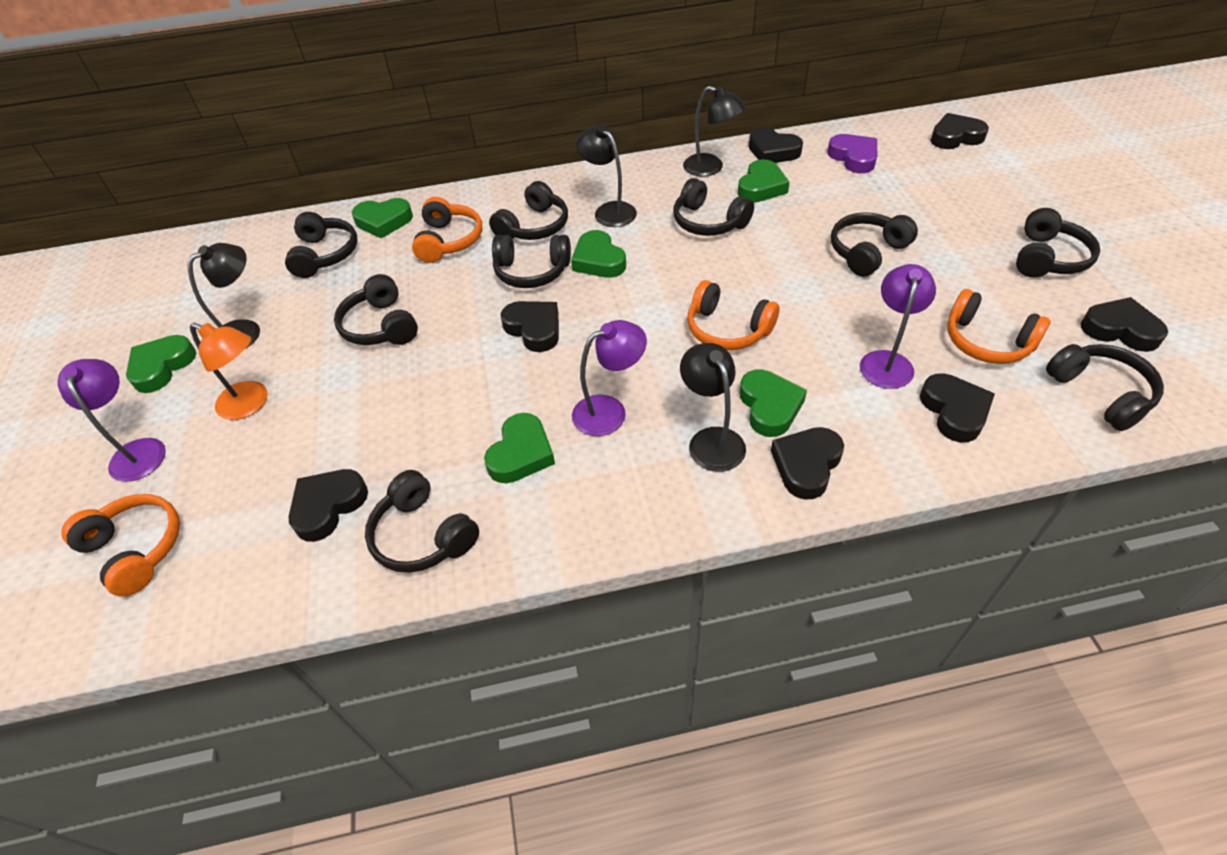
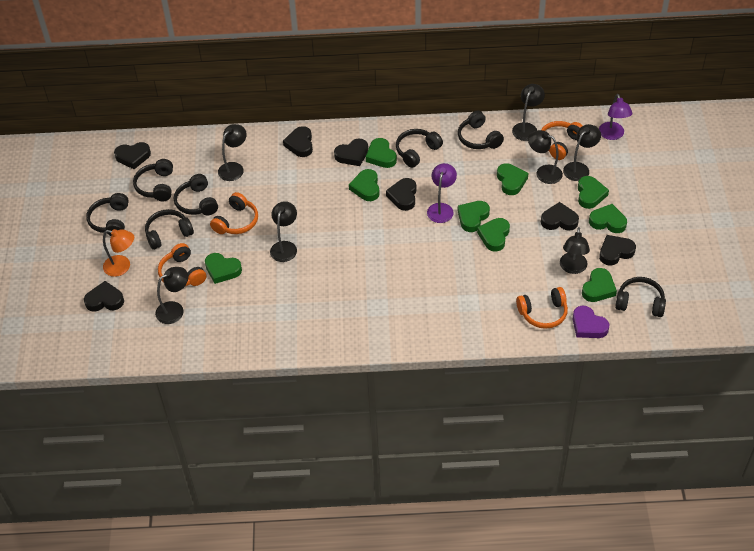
black headphones: 9 -> 7
black lamp: 4 -> 7
green heart: 6 -> 9
purple lamp: 3 -> 2

